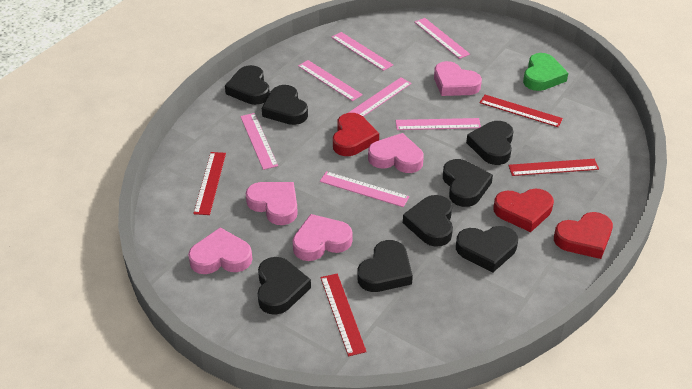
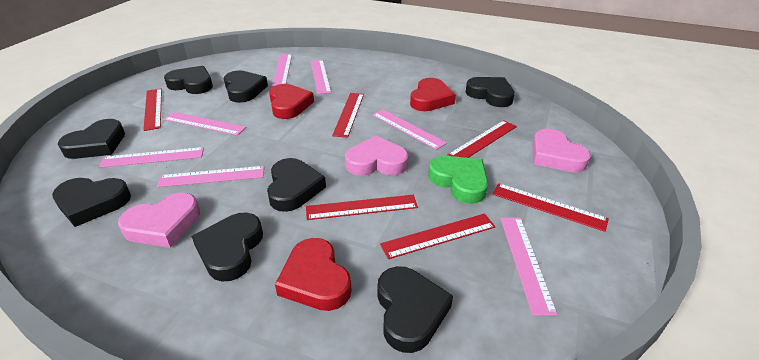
pink heart: 5 -> 3
red ruler: 4 -> 6

